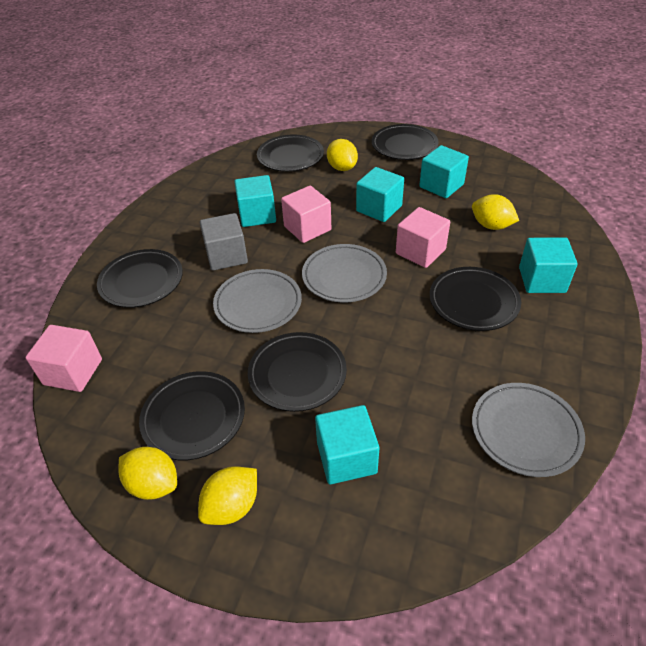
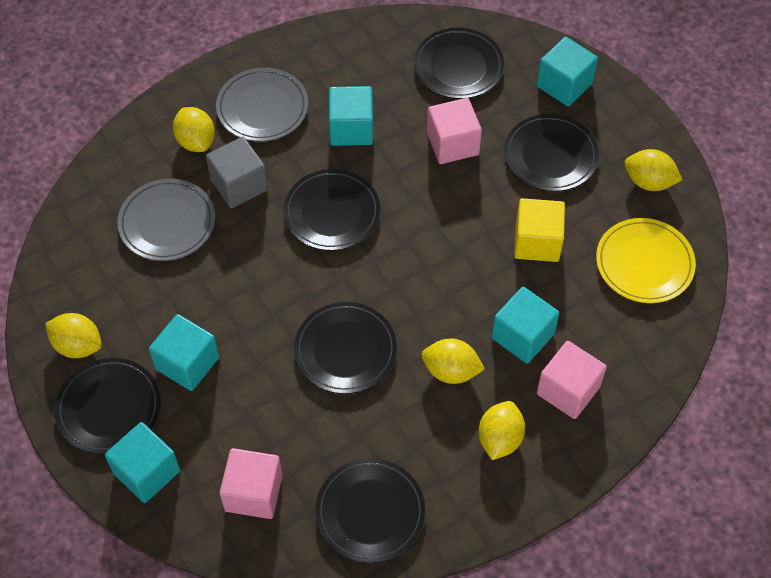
grey plate: 3 -> 2
yellow cube: 0 -> 1
yellow lemon: 4 -> 5
yellow plate: 0 -> 1

